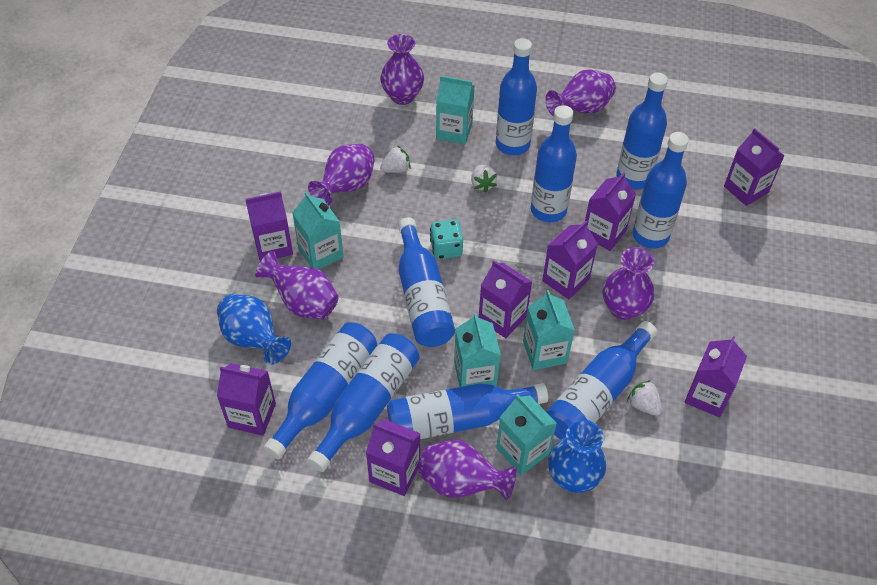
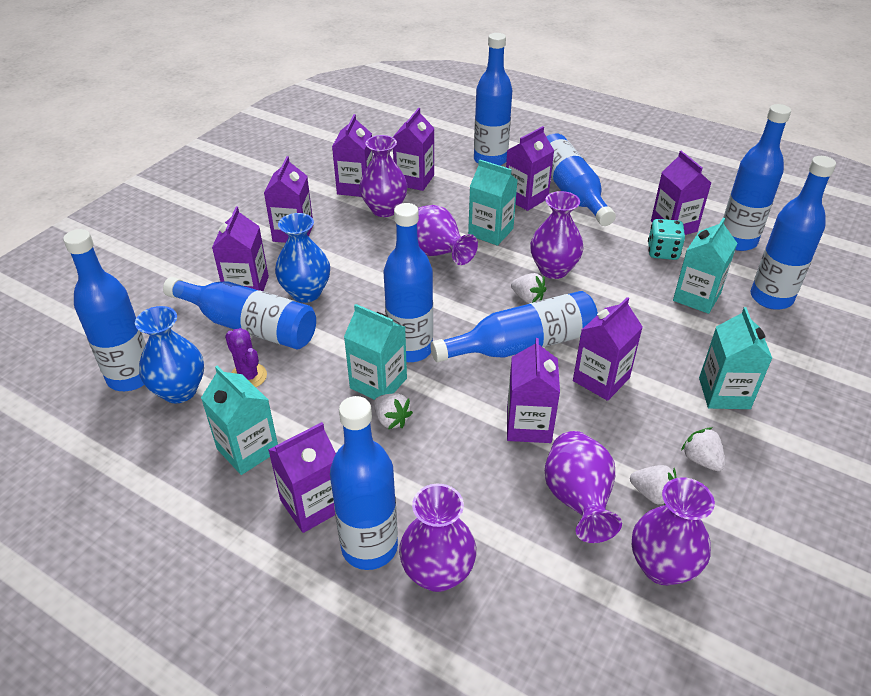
purple cactus: 0 -> 1
purple carton: 8 -> 9
white strawberry: 3 -> 4

